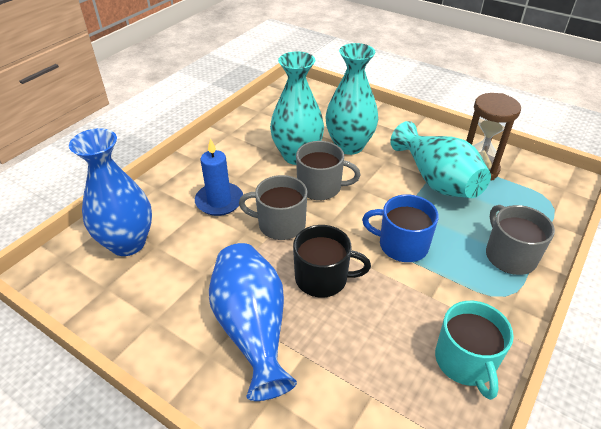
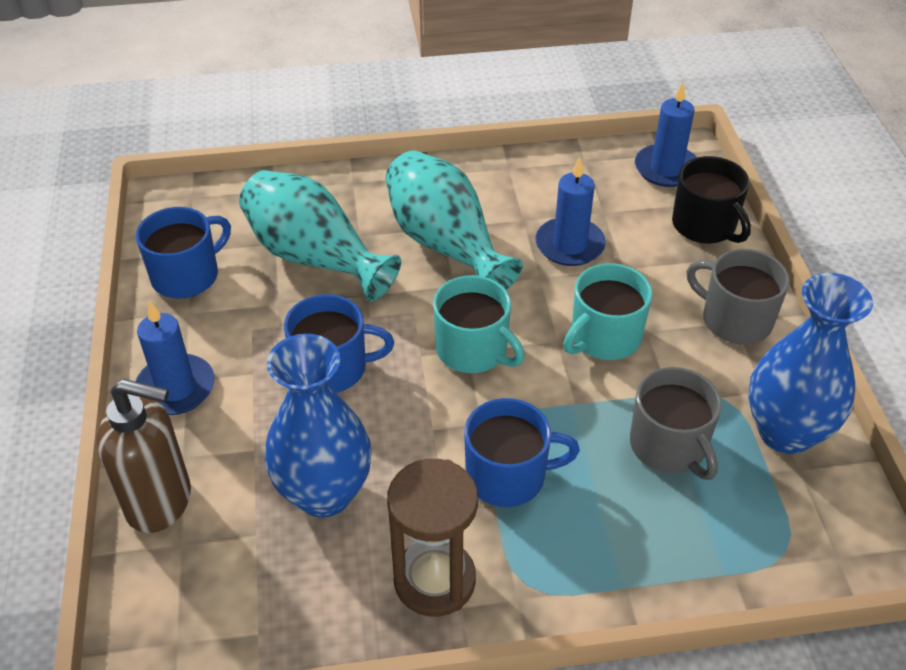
blue candle: 1 -> 3
blue mug: 1 -> 3
brown soap dispenser: 0 -> 1
grey mug: 3 -> 2
turquoise mug: 1 -> 2
turquoise vase: 3 -> 2

